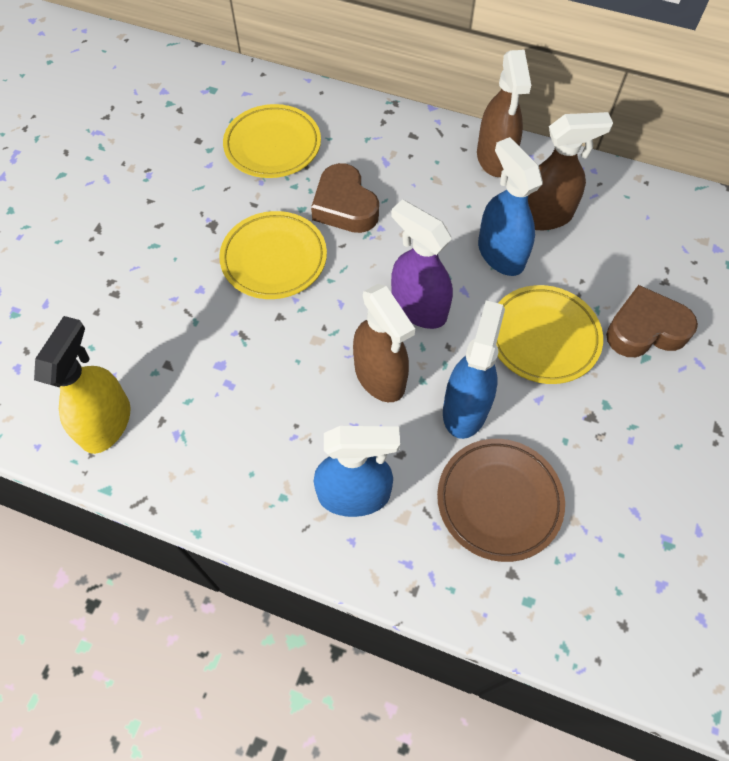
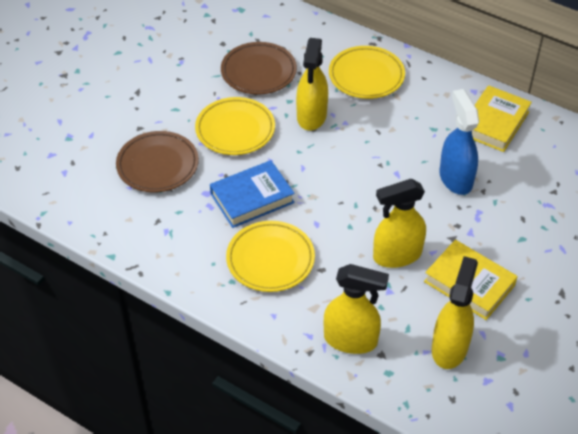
blue book: 0 -> 1
blue spray bottle: 3 -> 1
brown heart: 2 -> 0
brown plate: 1 -> 2
brown spray bottle: 3 -> 0
purple spray bottle: 1 -> 0
yellow book: 0 -> 2
yellow spray bottle: 1 -> 4

